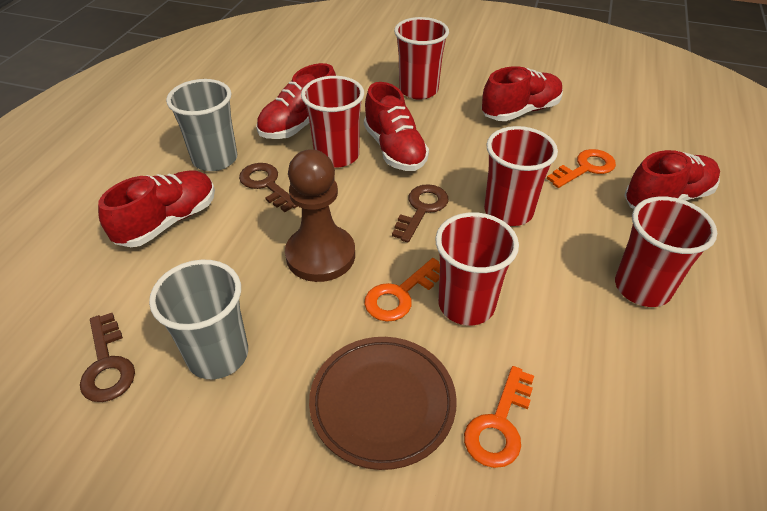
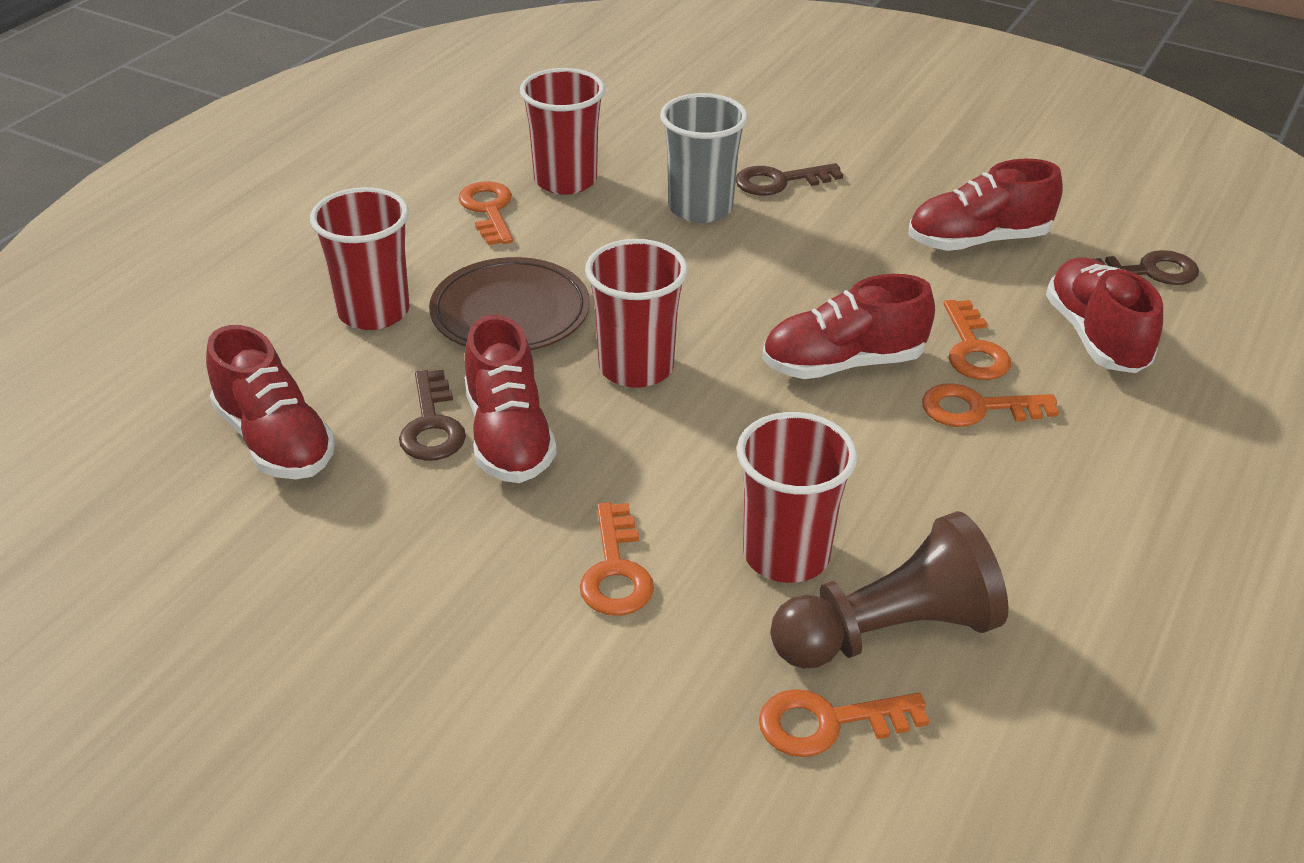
grey cup: 2 -> 1
orange key: 3 -> 5
red cup: 5 -> 4

